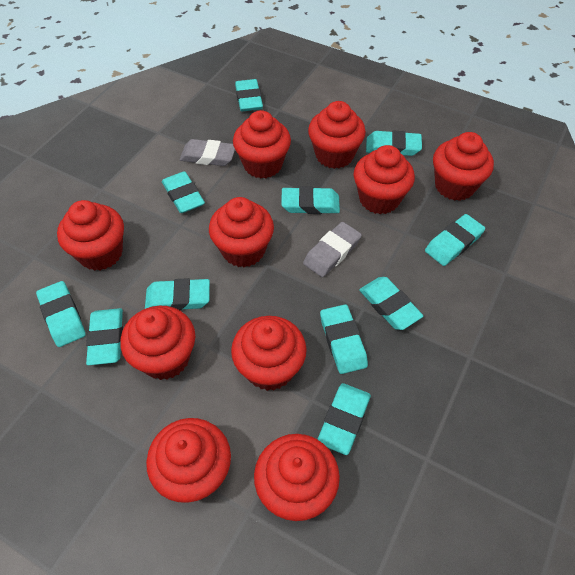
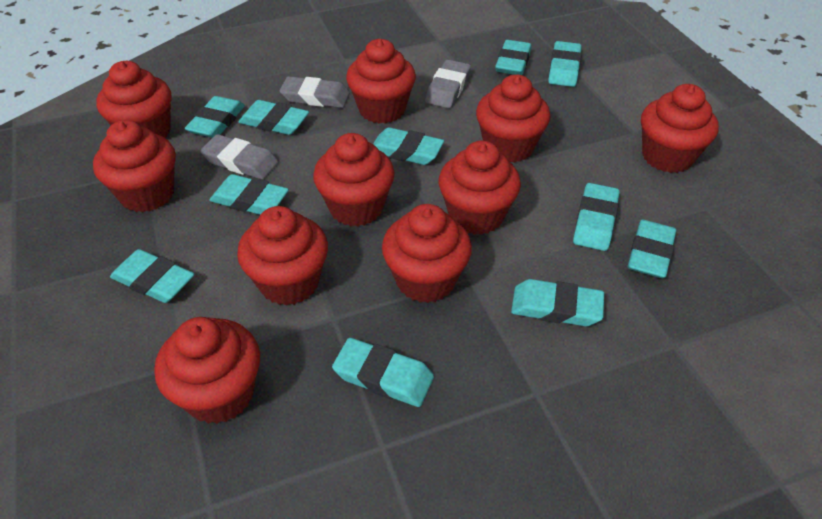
grey eraser: 2 -> 3

